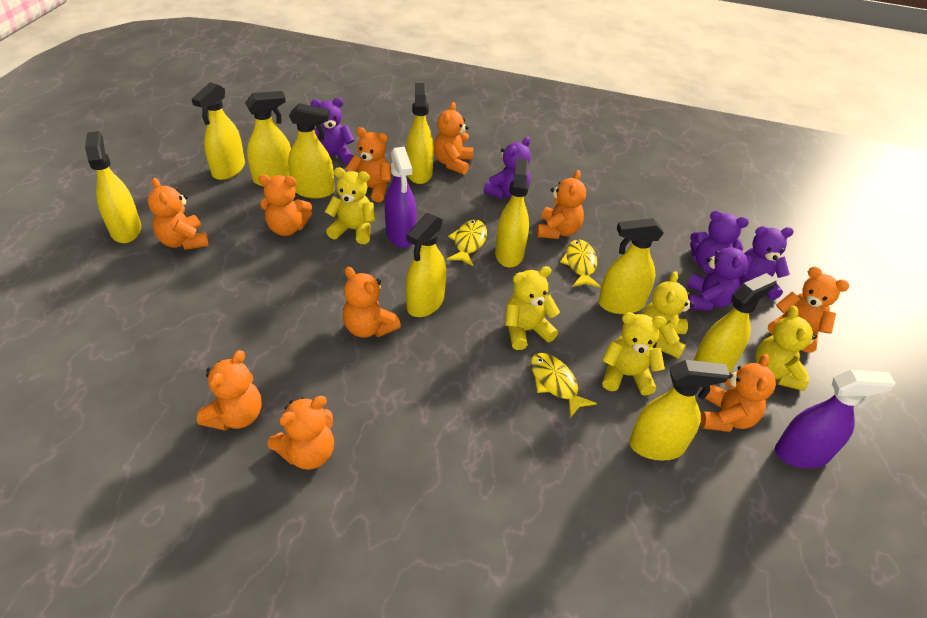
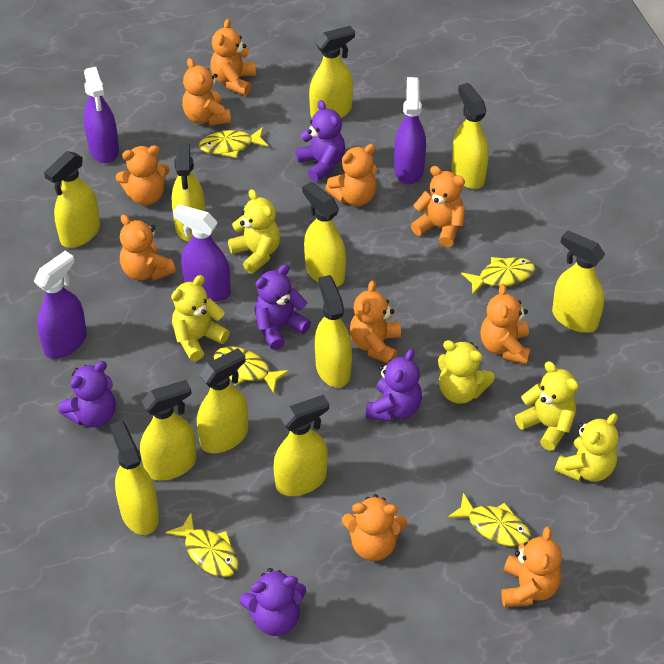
purple spray bottle: 2 -> 4
yellow fish: 3 -> 5
yellow spray bottle: 10 -> 11

